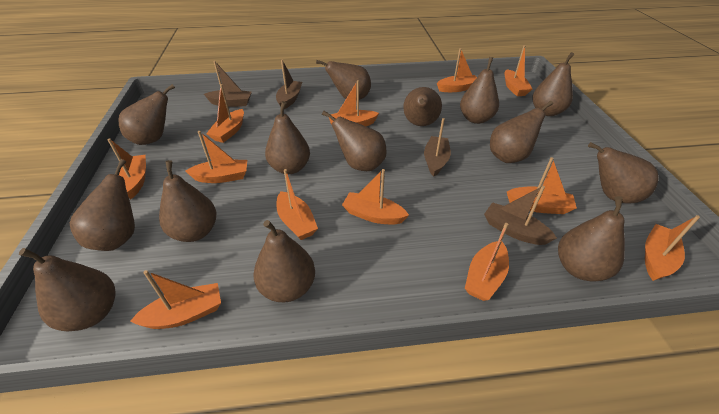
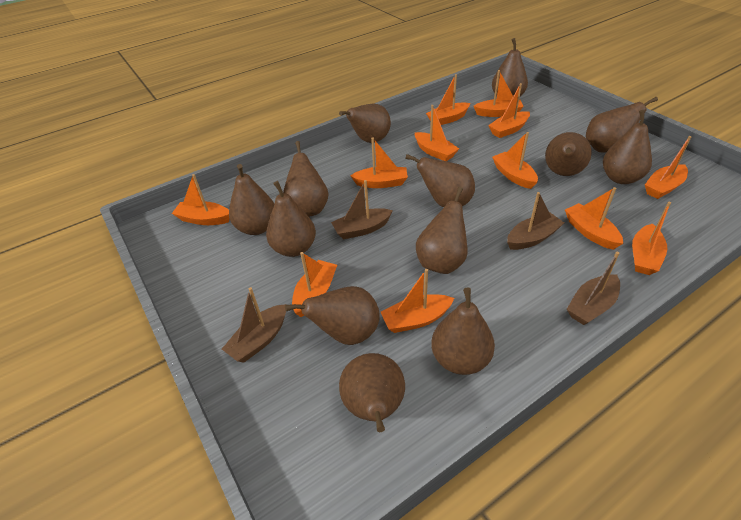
brown pear: 14 -> 13

